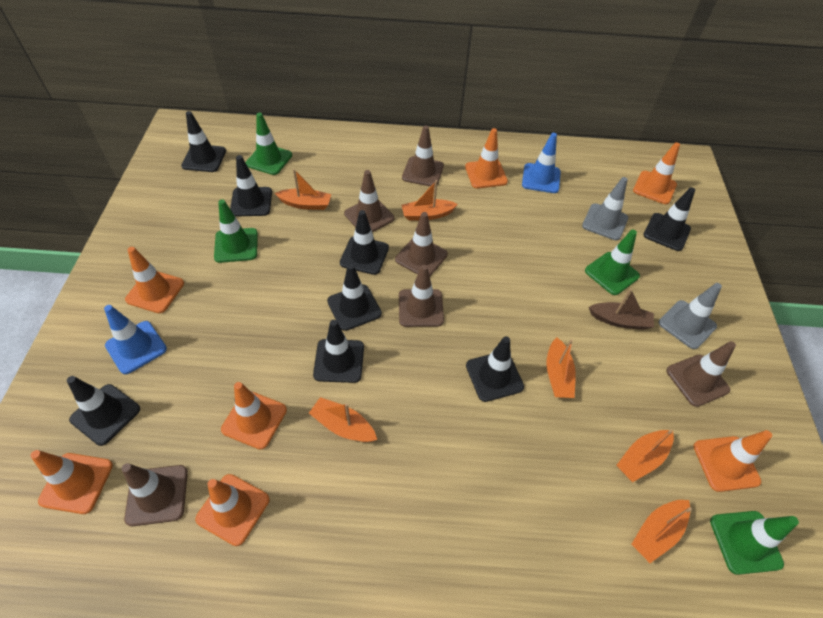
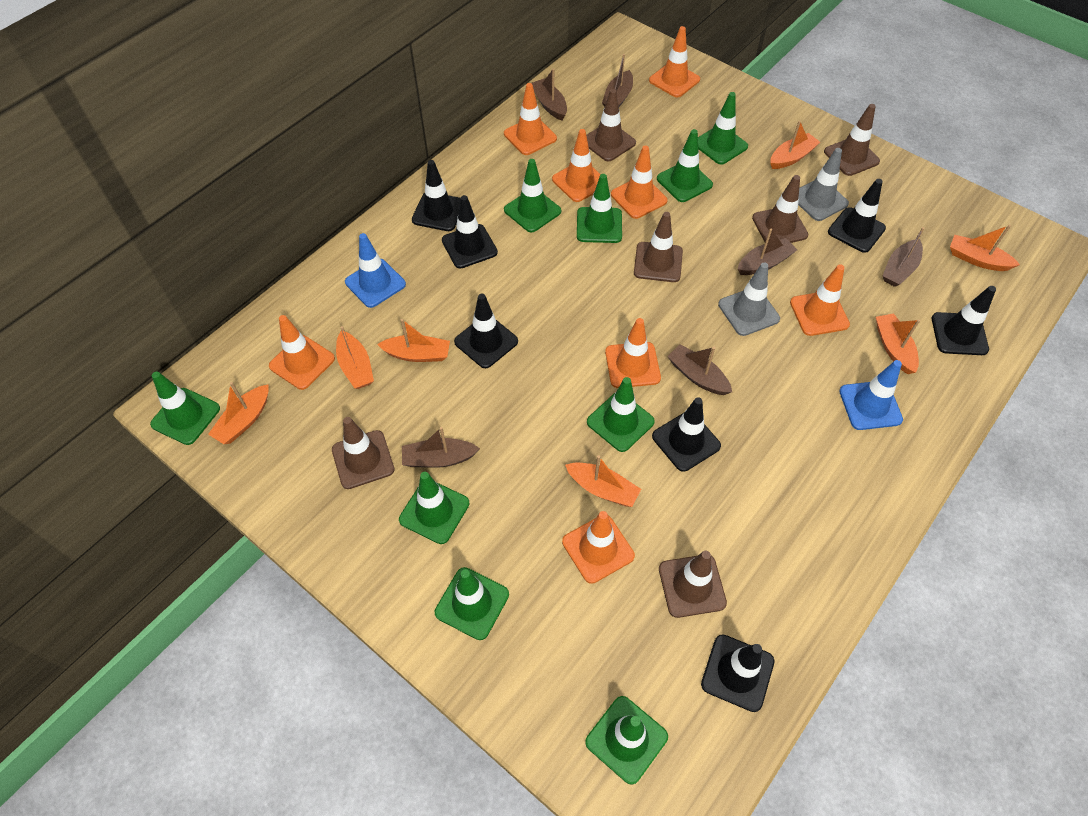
black traffic cone: 8 -> 7
brown boat: 1 -> 6
green traffic cone: 4 -> 9
orange boat: 6 -> 7
orange traffic cone: 7 -> 8

